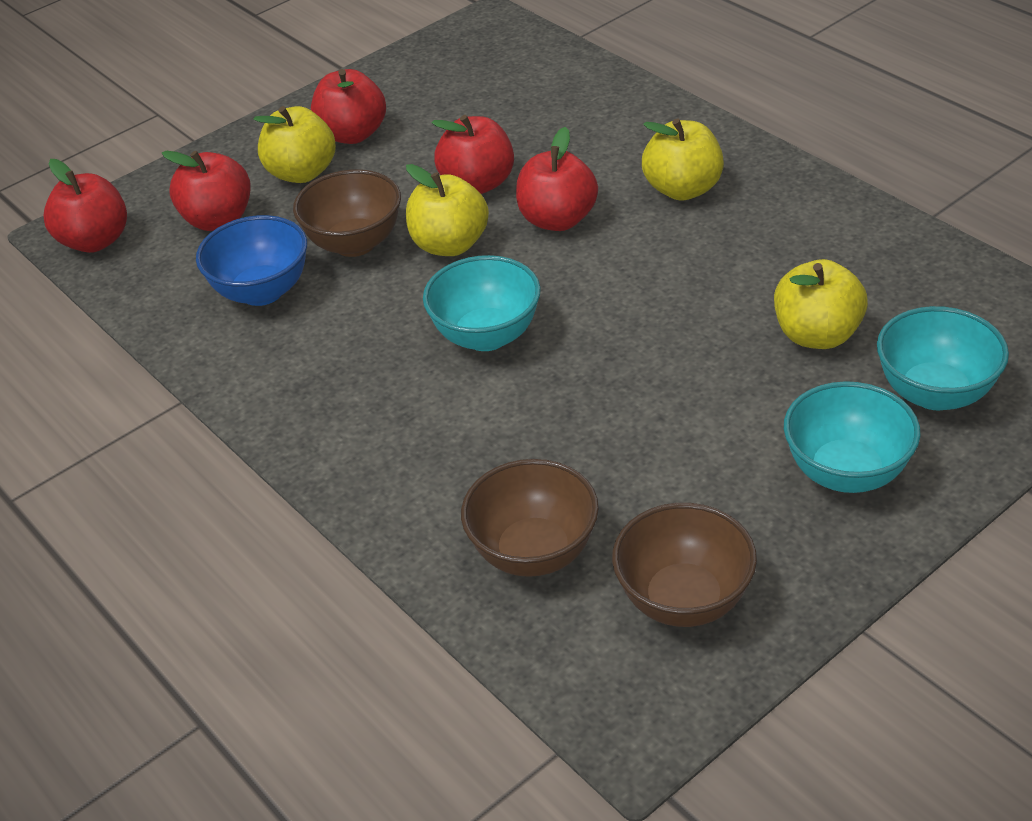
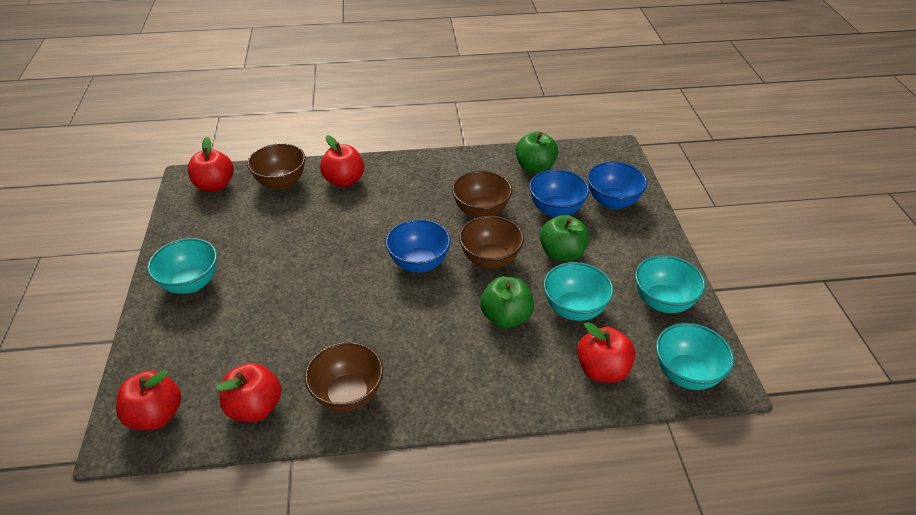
blue bowl: 1 -> 3
brown bowl: 3 -> 4
green apple: 0 -> 3
turquoise bowl: 3 -> 4
yellow apple: 4 -> 0

